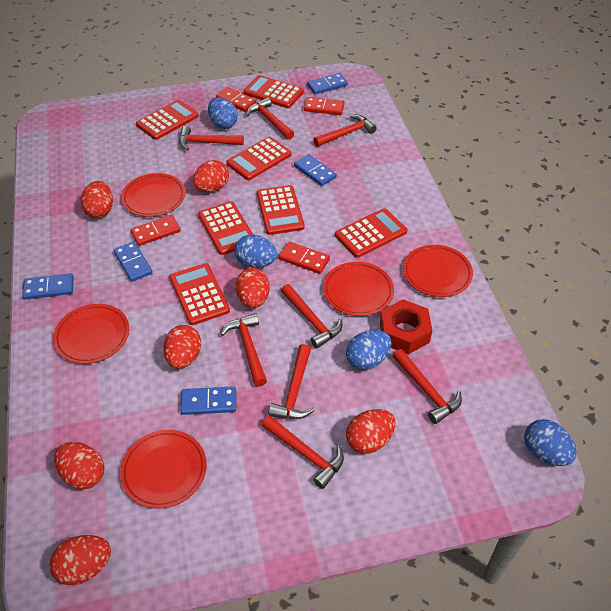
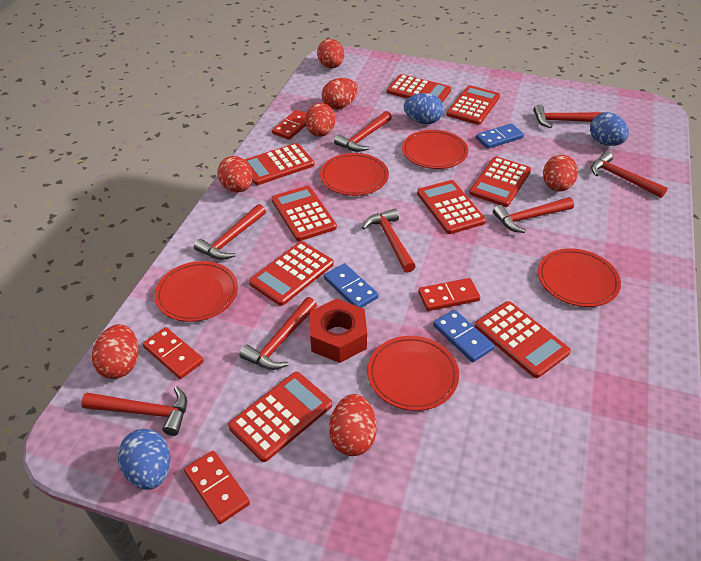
blue domino: 5 -> 3
blue egg: 4 -> 3
red calculator: 7 -> 9

